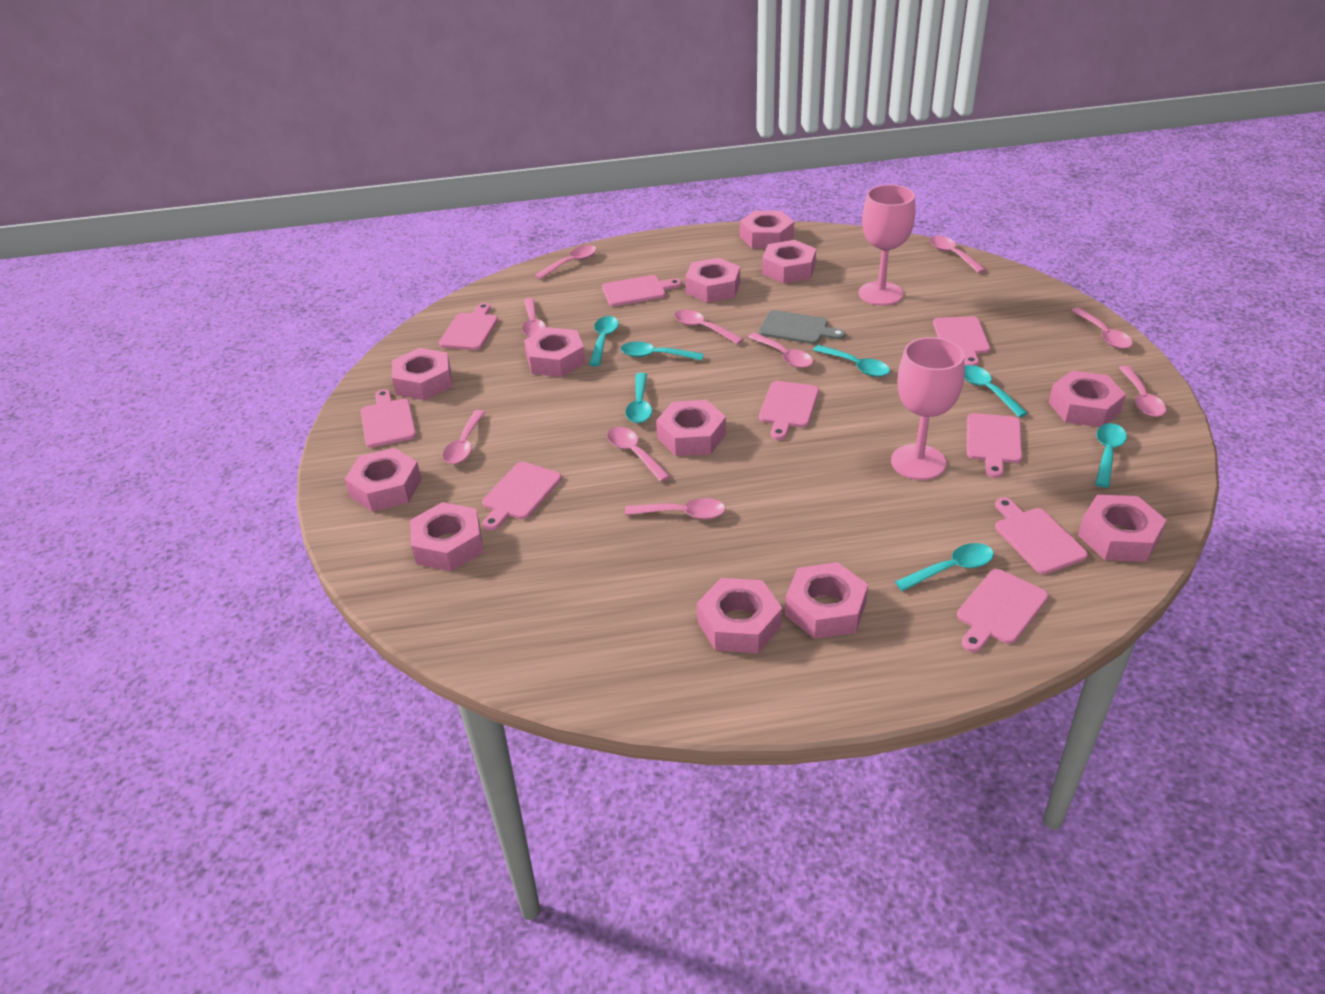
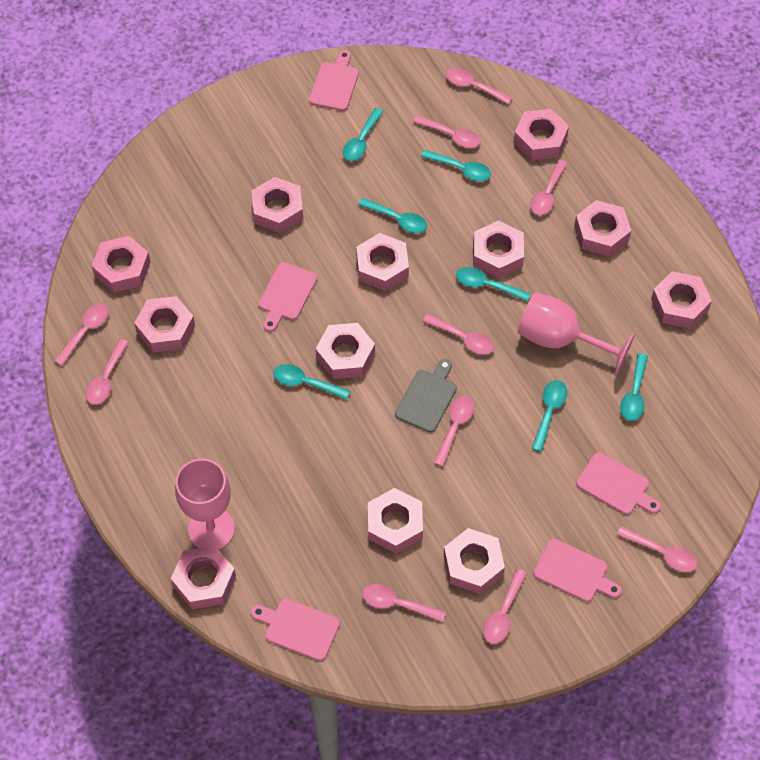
pink cutting board: 9 -> 5

